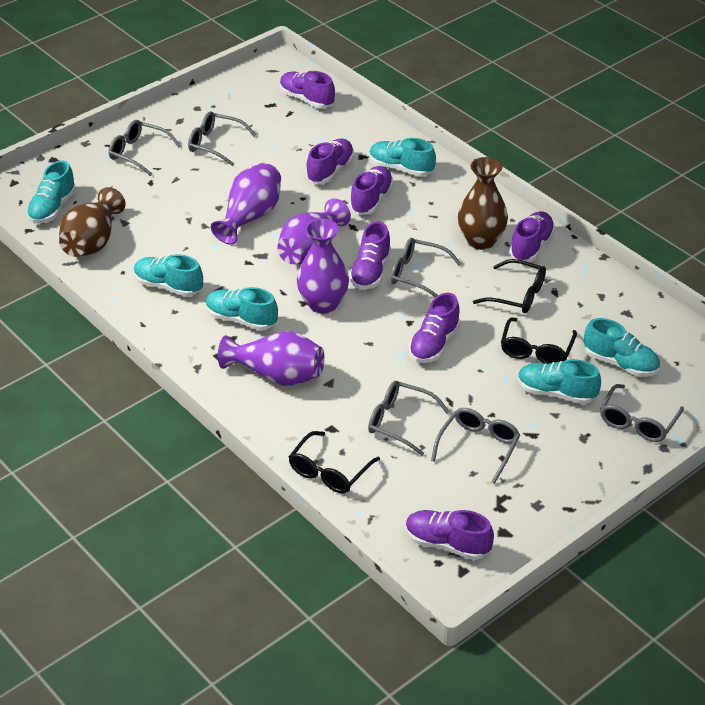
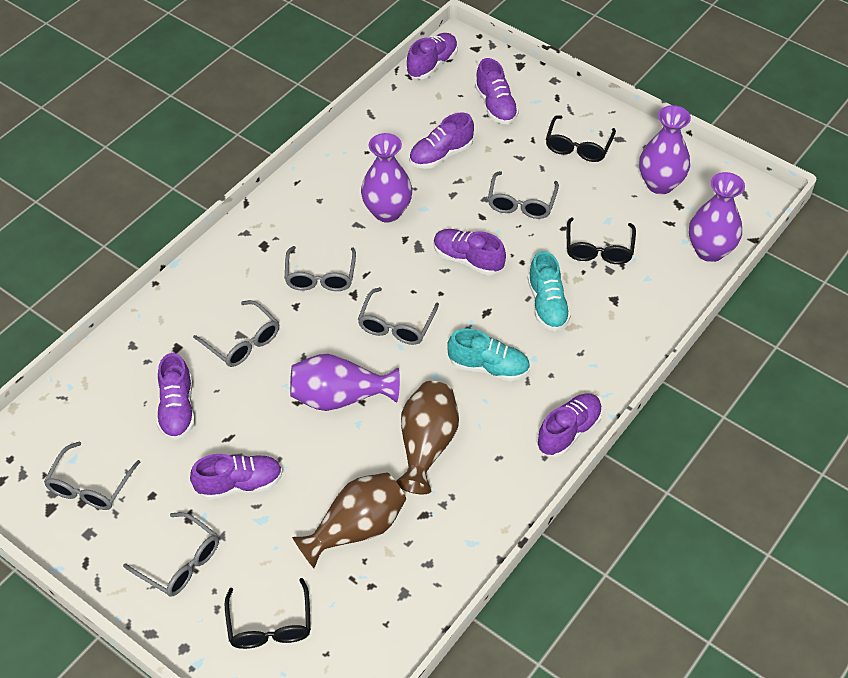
turquoise shoe: 6 -> 2

